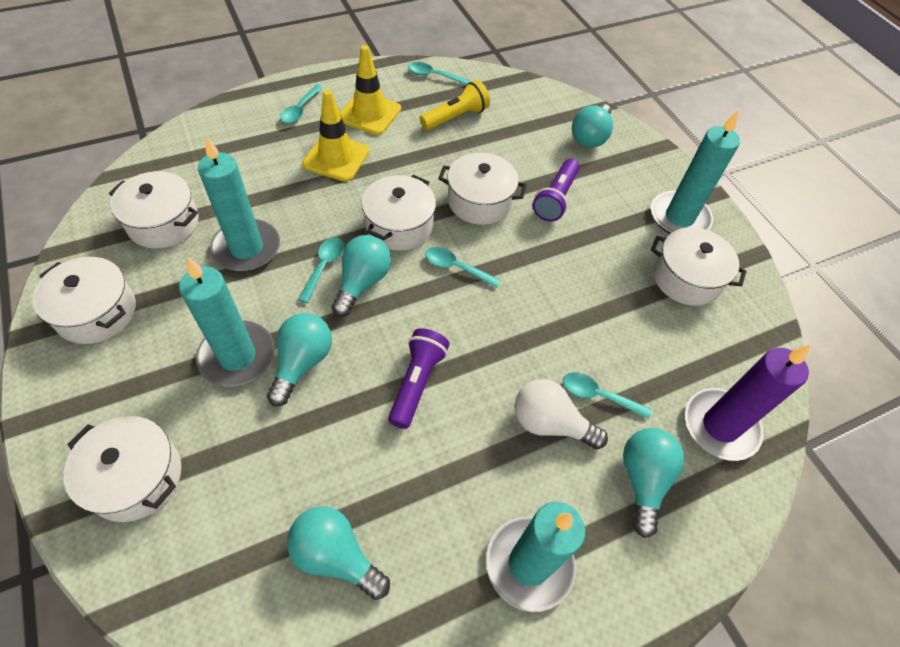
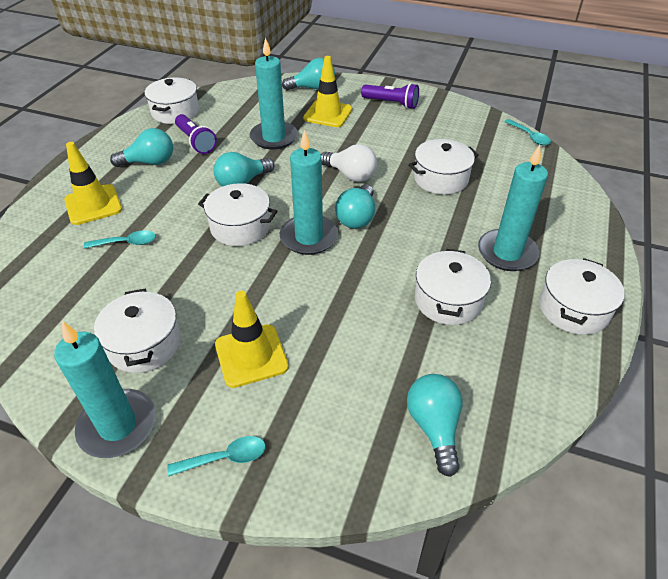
purple candle: 1 -> 0
turquoise spoon: 5 -> 3
yellow flashlight: 1 -> 0
yellow traffic cone: 2 -> 3

